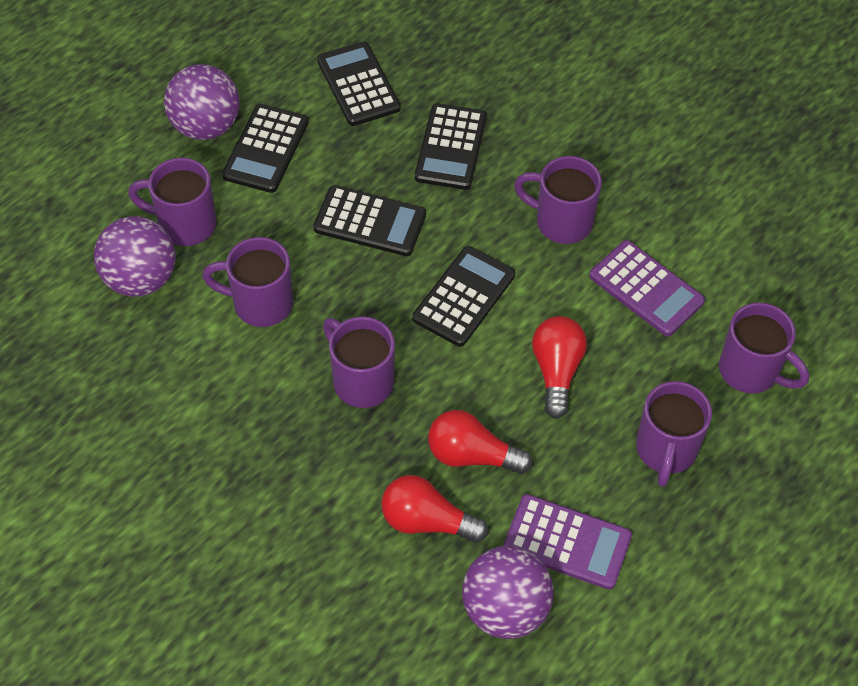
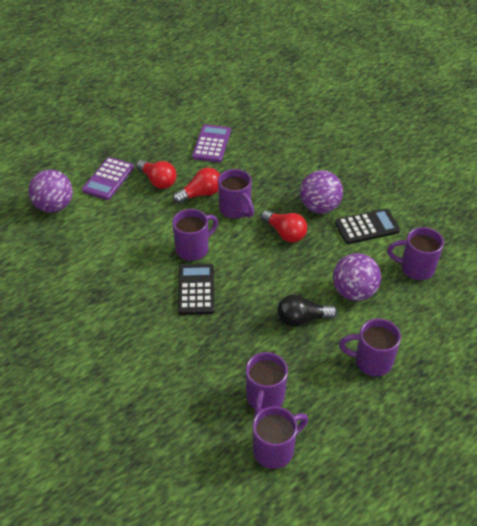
black calculator: 5 -> 2
black light bulb: 0 -> 1

